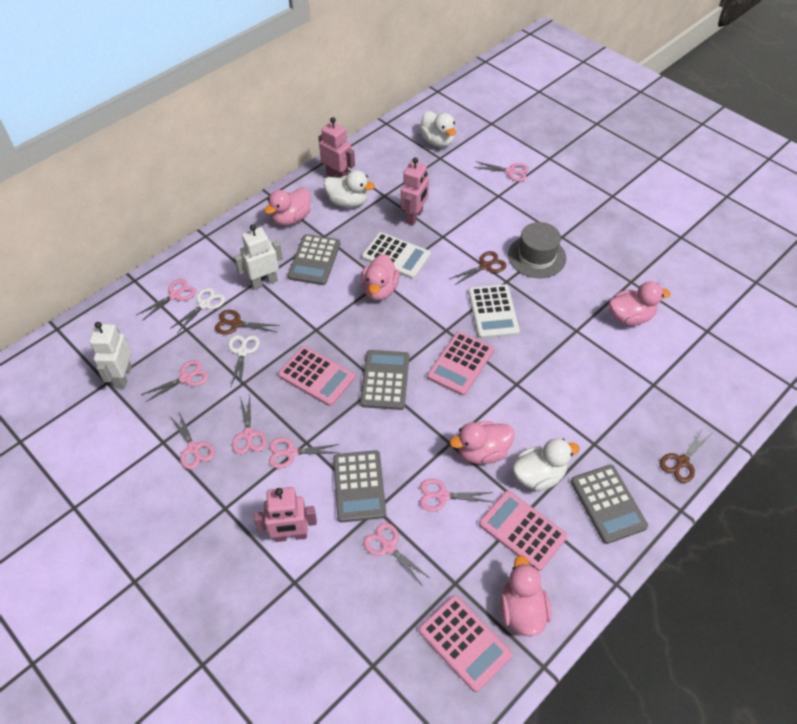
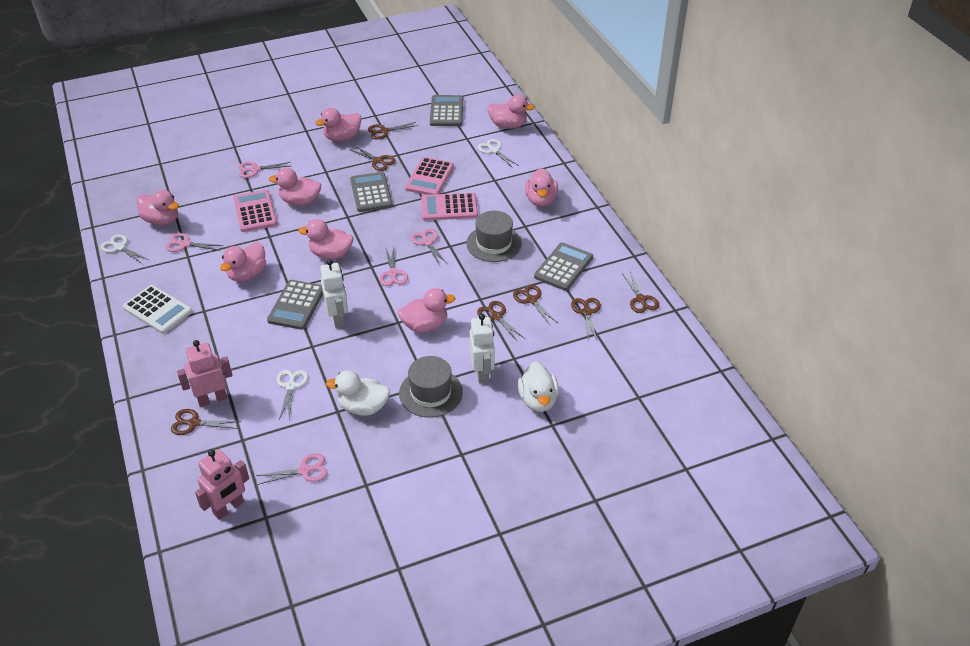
brown scissors: 3 -> 7
grey hat: 1 -> 2
pink calculator: 4 -> 3
pink duck: 5 -> 8
pink robot: 3 -> 2
pink scissors: 8 -> 5
white calculator: 2 -> 1
white duck: 3 -> 2
white scissors: 2 -> 3

